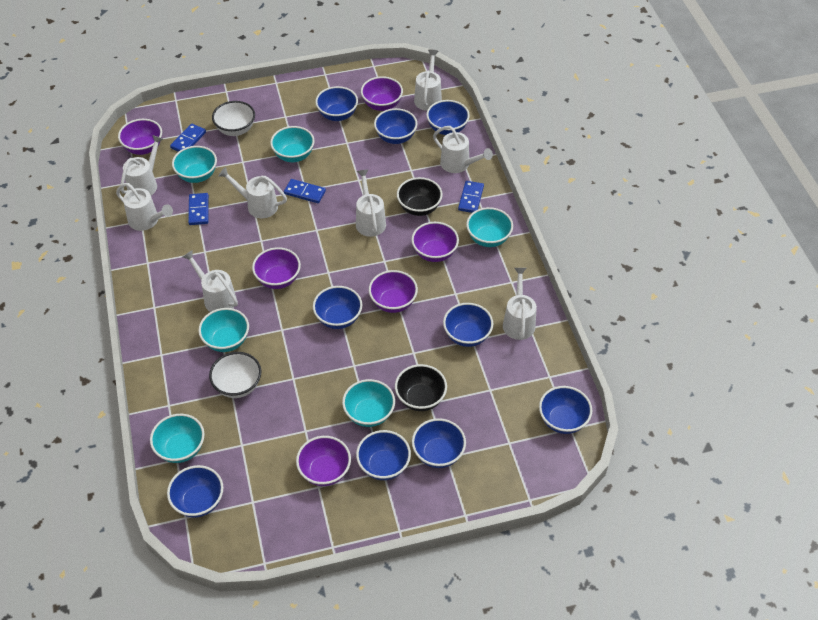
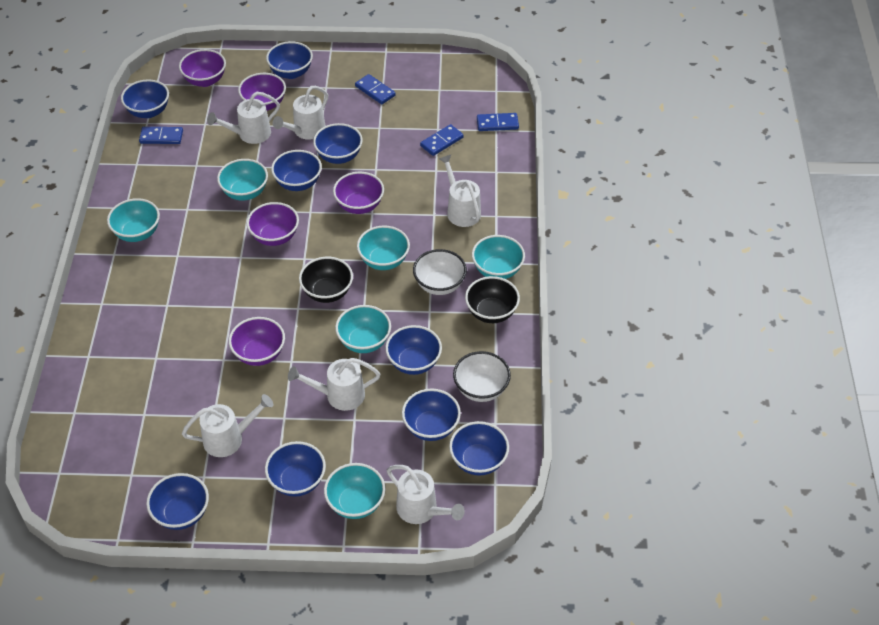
purple bowl: 6 -> 5
white watering can: 8 -> 6

